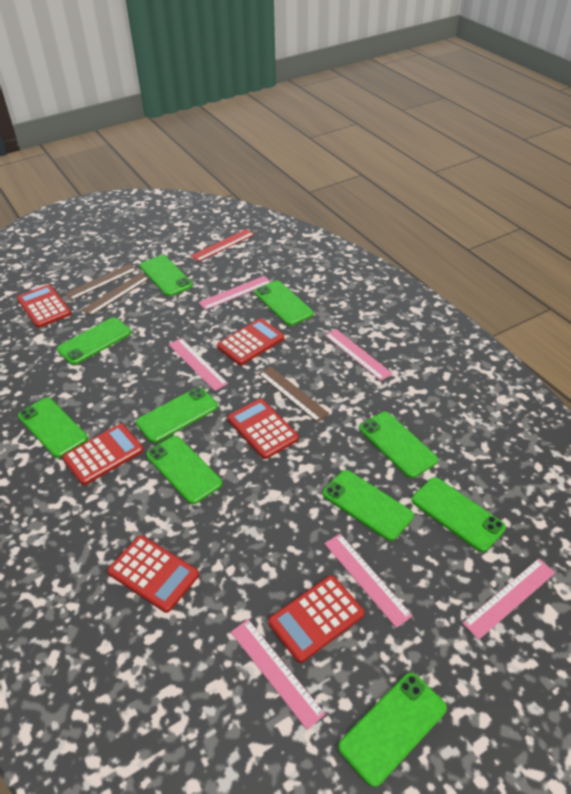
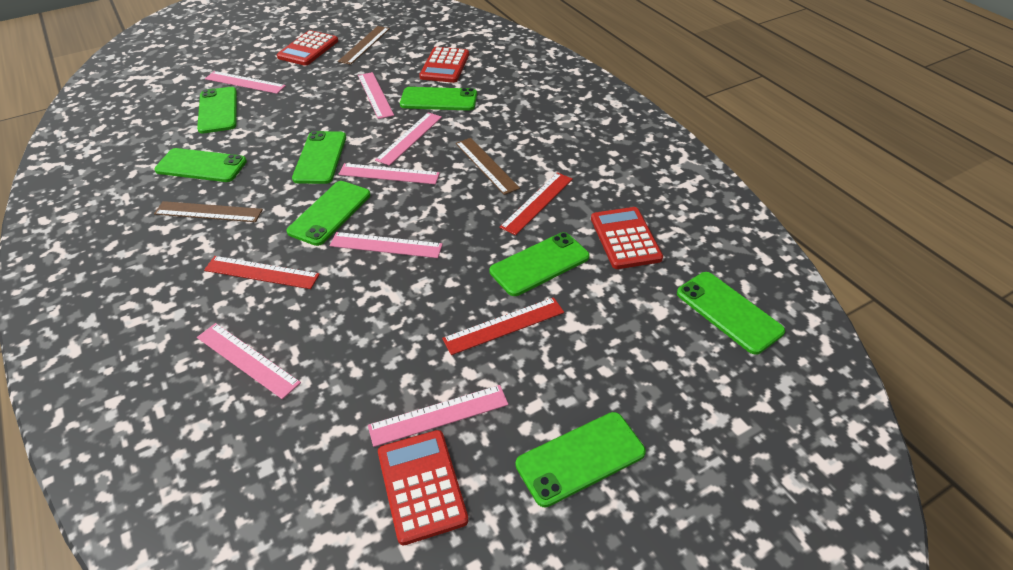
green phone: 10 -> 8
pink ruler: 6 -> 7
red calculator: 6 -> 4
red ruler: 1 -> 3

